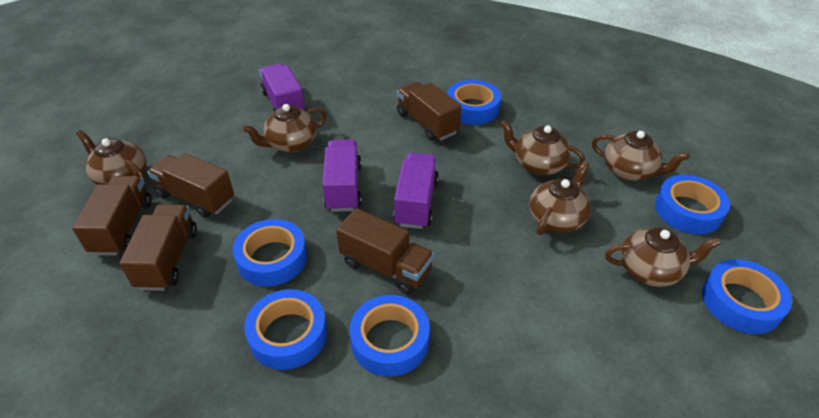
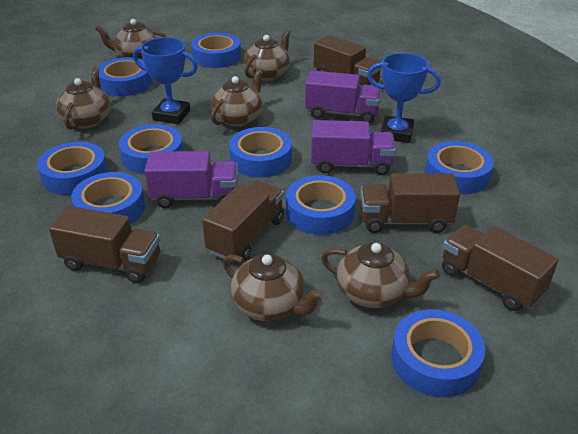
blue tape: 6 -> 9
blue trophy: 0 -> 2

